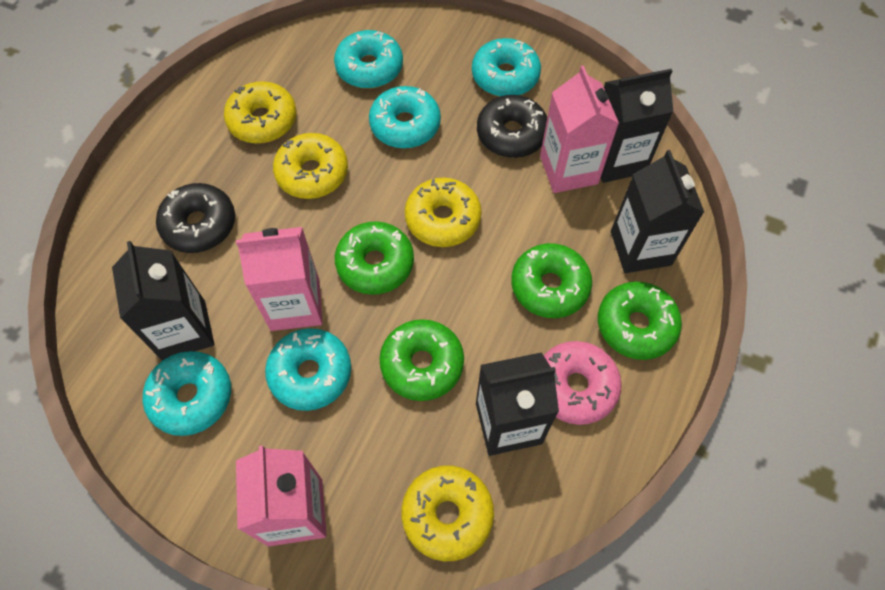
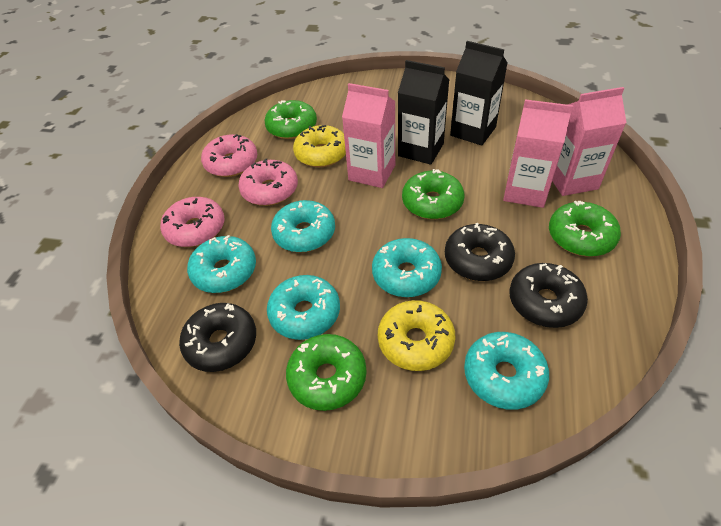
black carton: 4 -> 2
black donut: 2 -> 3
pink donut: 1 -> 3
yellow donut: 4 -> 2

